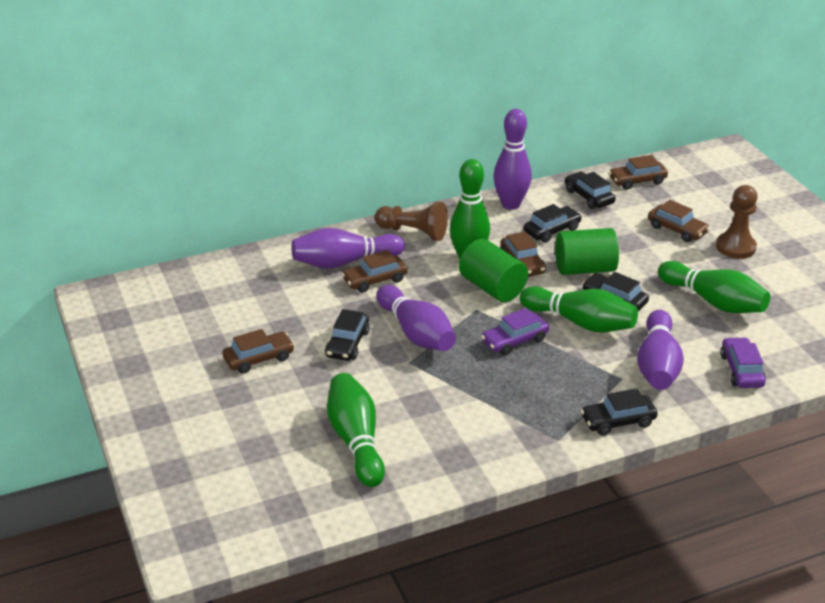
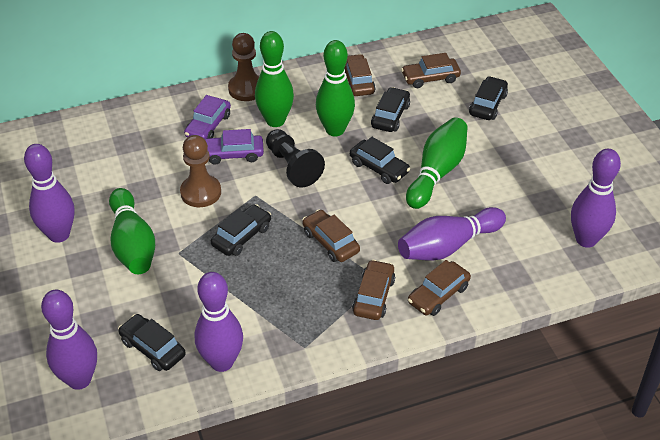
black pawn: 0 -> 1
green cylinder: 2 -> 0
purple bowling pin: 4 -> 5

